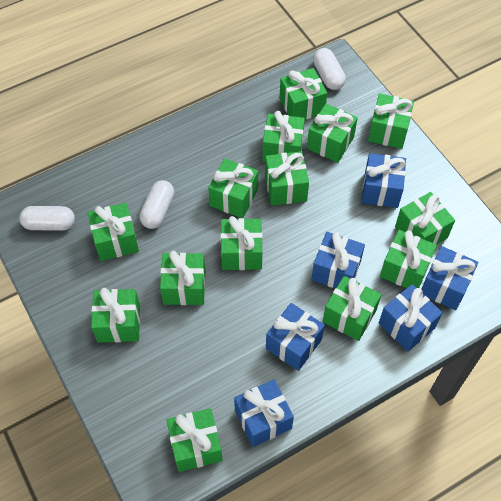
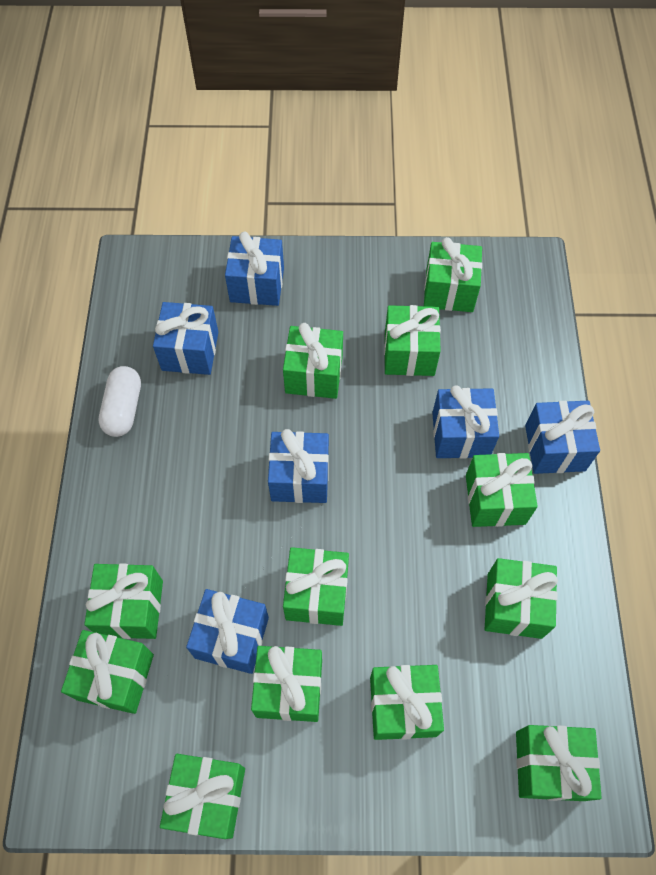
green gift: 14 -> 12
white capsule: 3 -> 1

